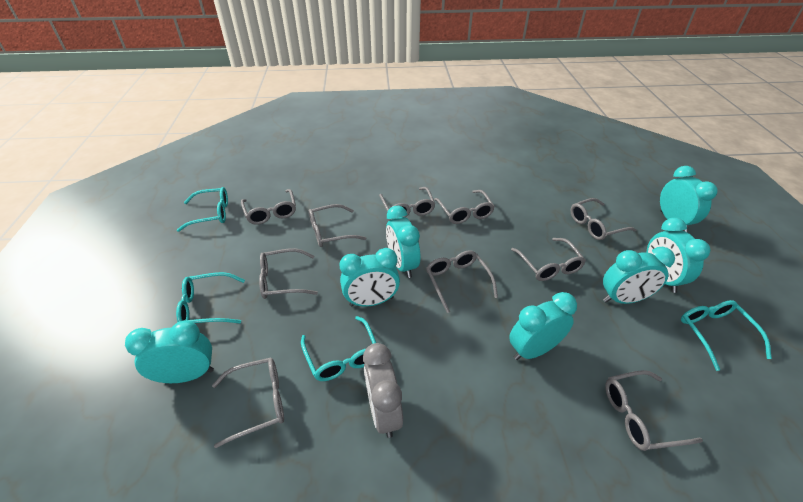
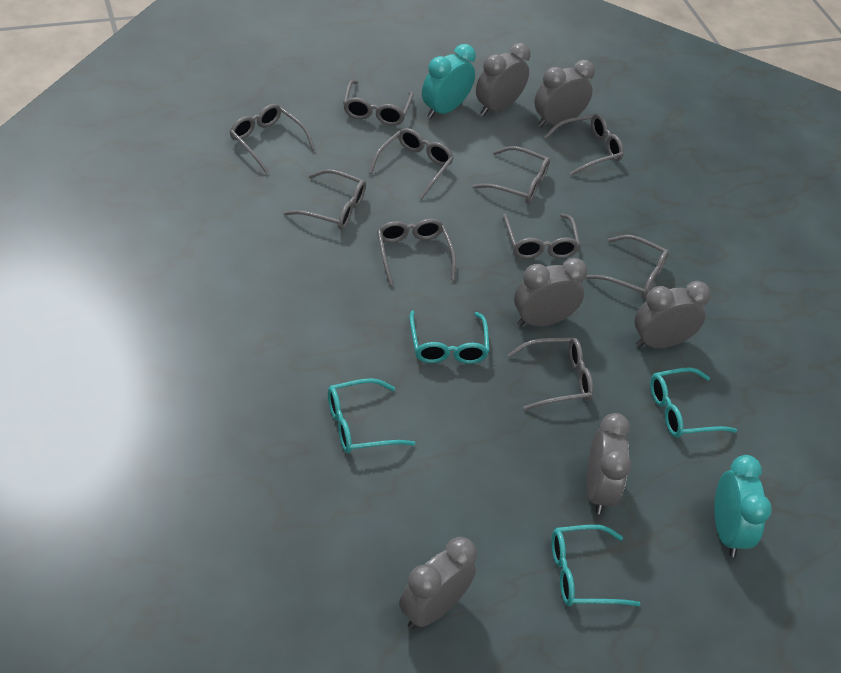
grey clock: 1 -> 6
turquoise clock: 7 -> 2

